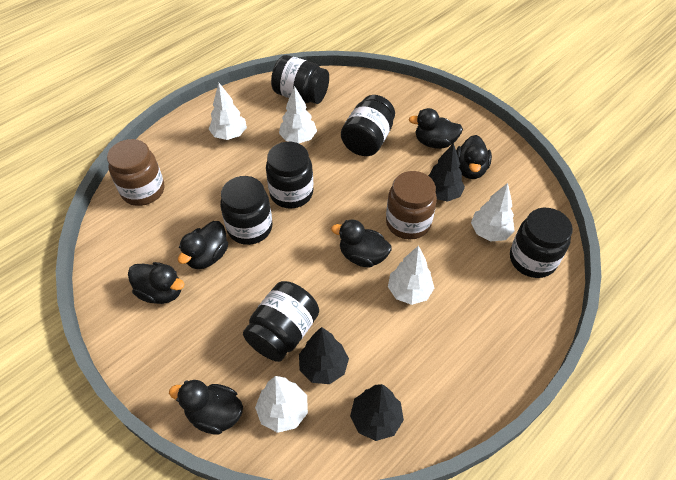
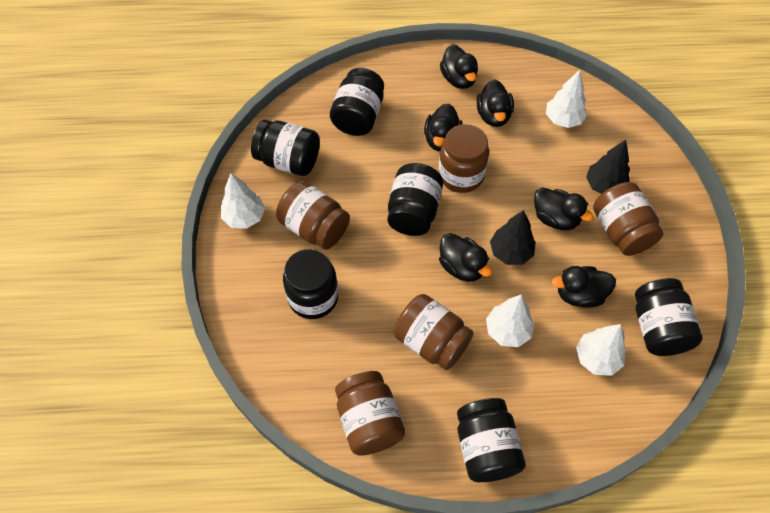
black tree: 3 -> 2
brown jar: 2 -> 5
white tree: 5 -> 4

